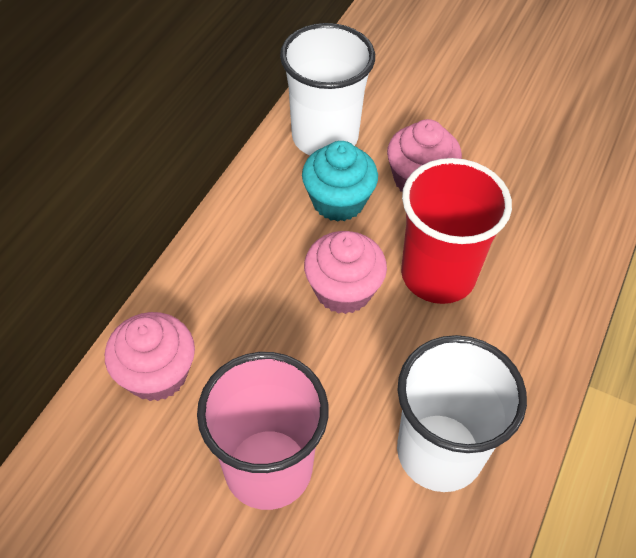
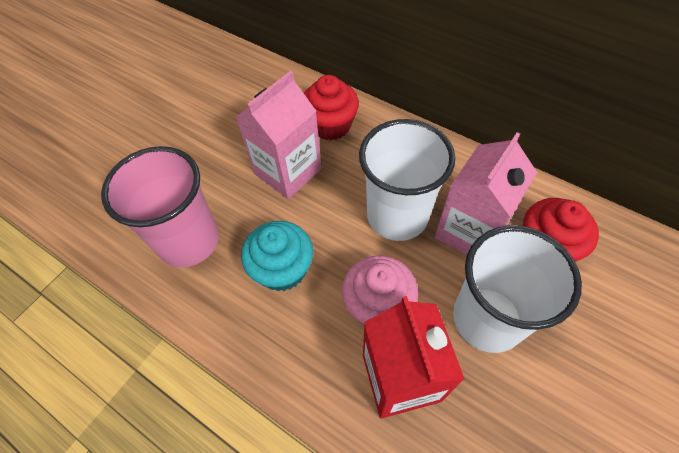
pink carton: 0 -> 2
pink cupcake: 3 -> 1
red carton: 0 -> 1
red cup: 1 -> 0
red cupcake: 0 -> 2

